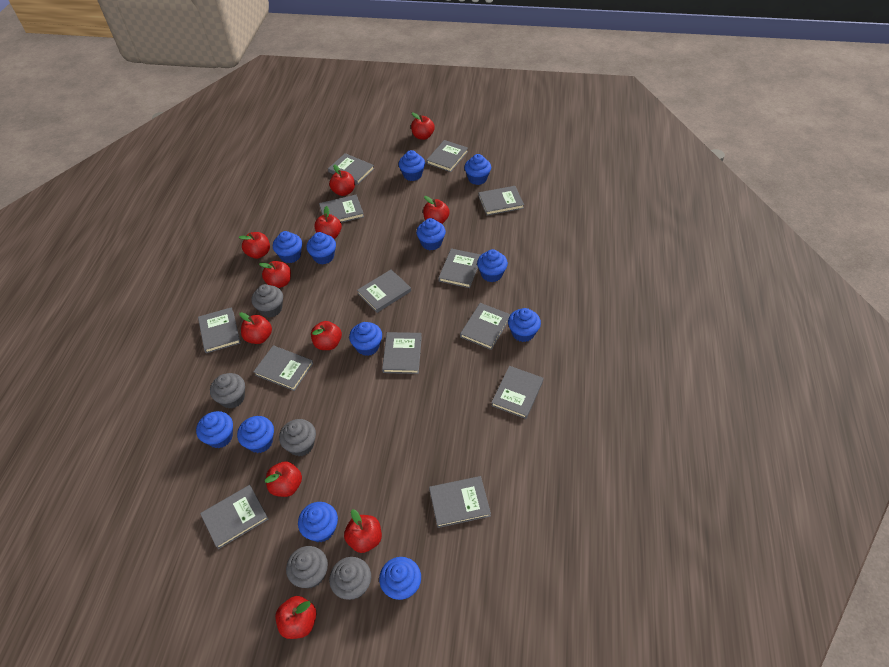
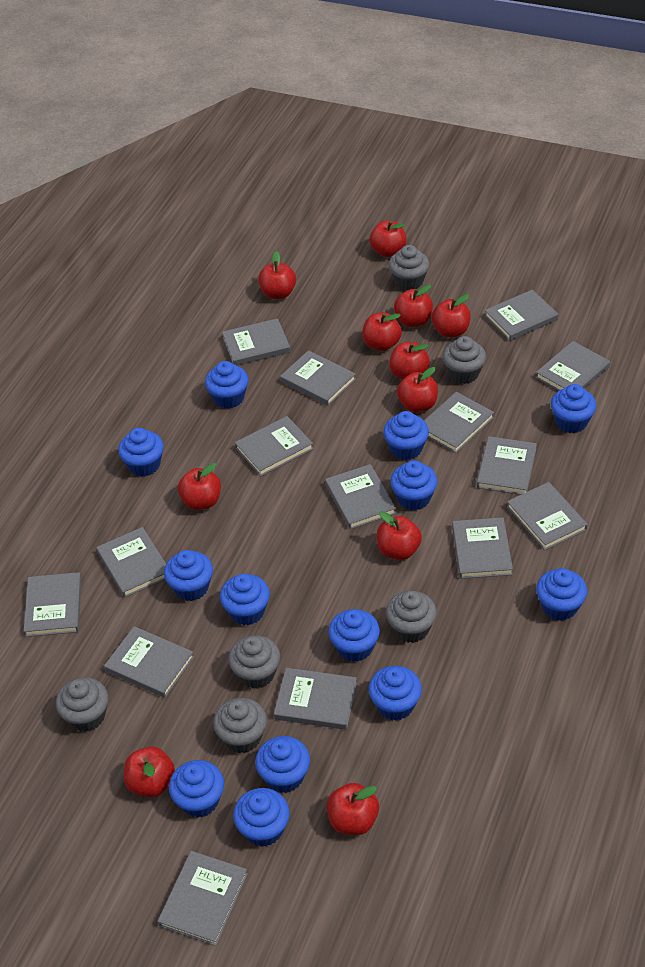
blue cupcake: 12 -> 13
grey book: 13 -> 15
grey cupcake: 5 -> 6

